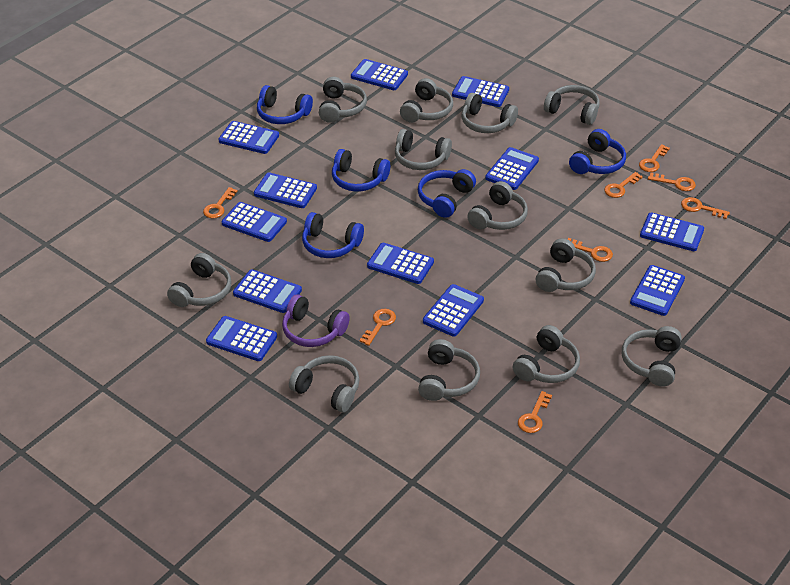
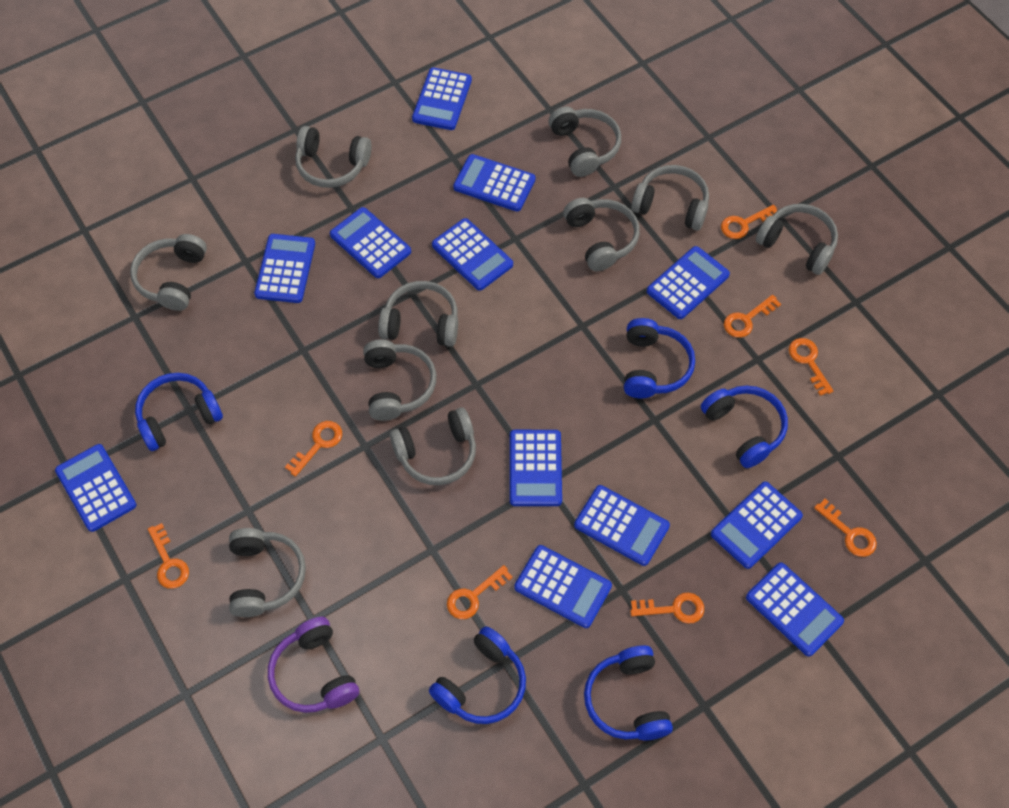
grey headphones: 12 -> 10

